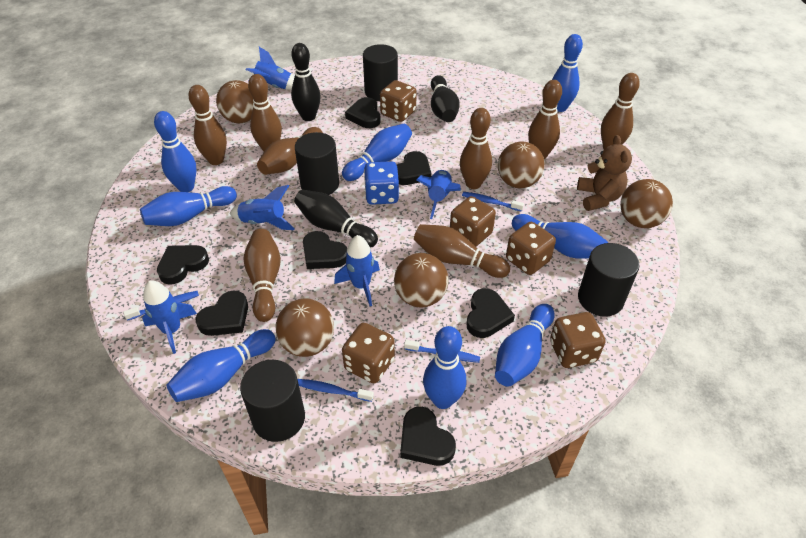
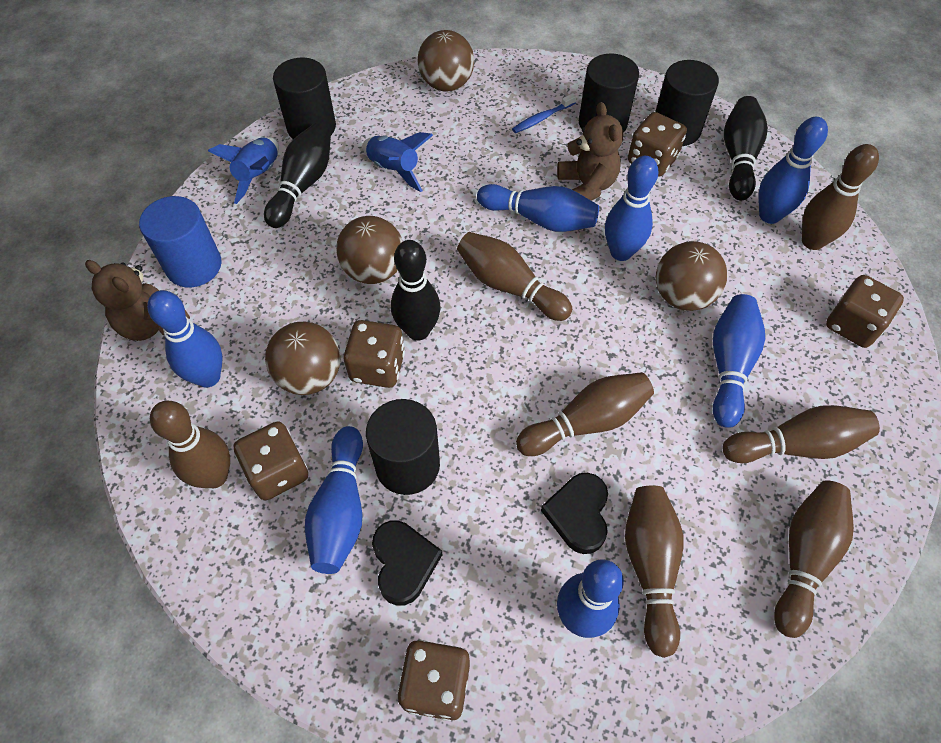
black heart: 7 -> 2
blue bowling pin: 8 -> 7
blue cylinder: 0 -> 1
blue dice: 1 -> 0
blue rocket: 5 -> 2
blue toothbrush: 4 -> 1
brown ball: 5 -> 4
brown bowling pin: 8 -> 7
brown teddy bear: 1 -> 2

